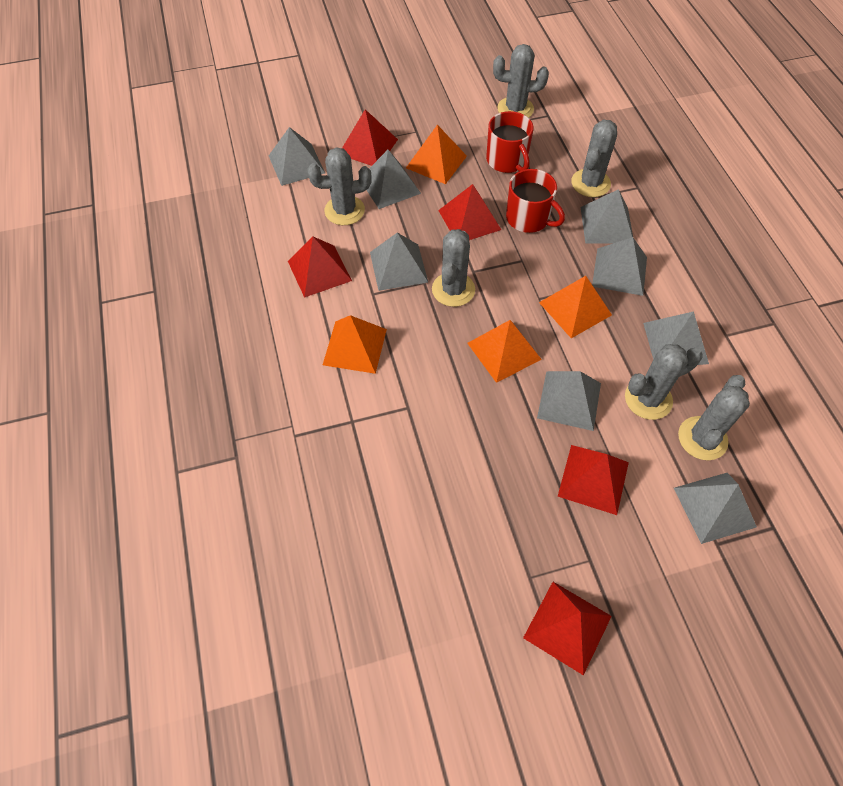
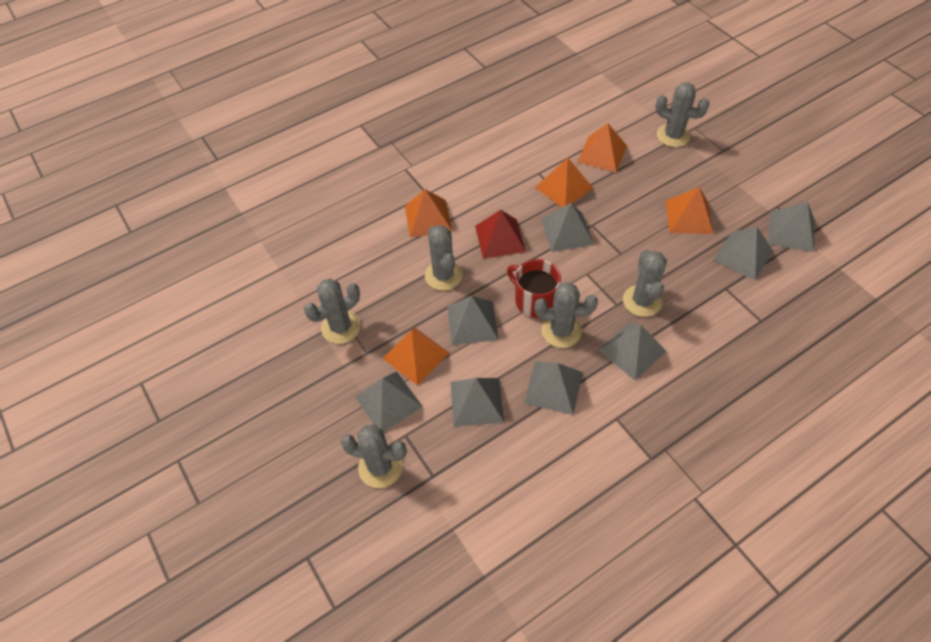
orange pyramid: 4 -> 5
red mug: 2 -> 1
red pyramid: 5 -> 1

